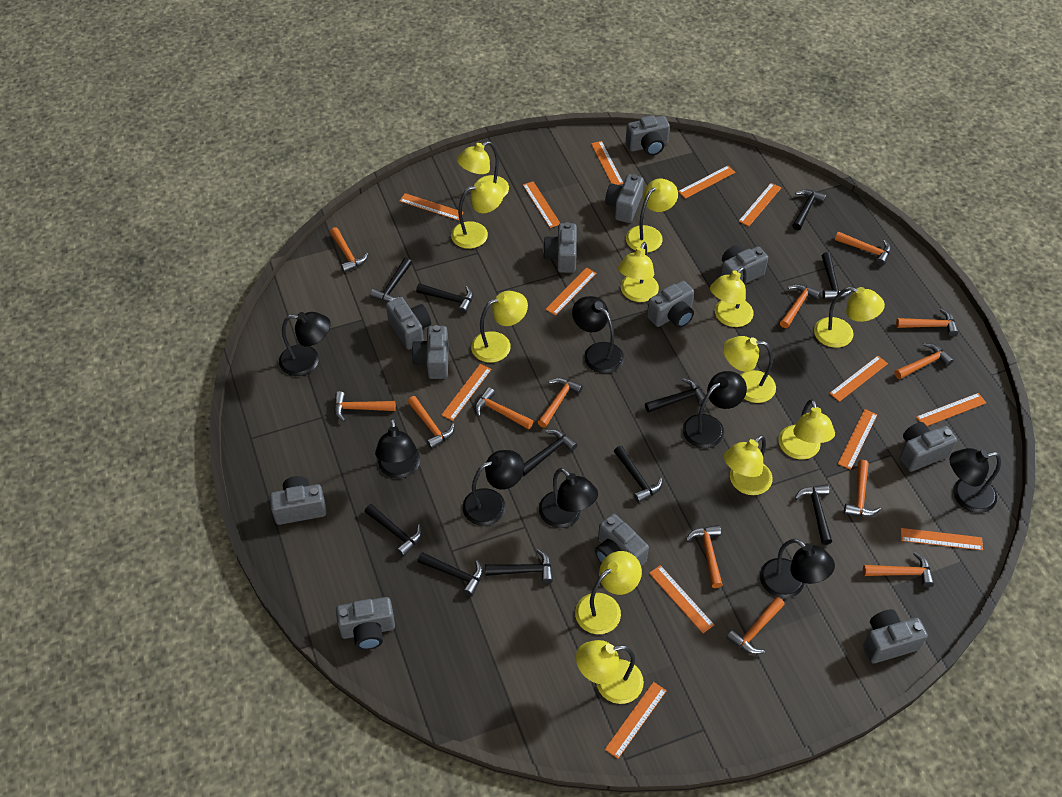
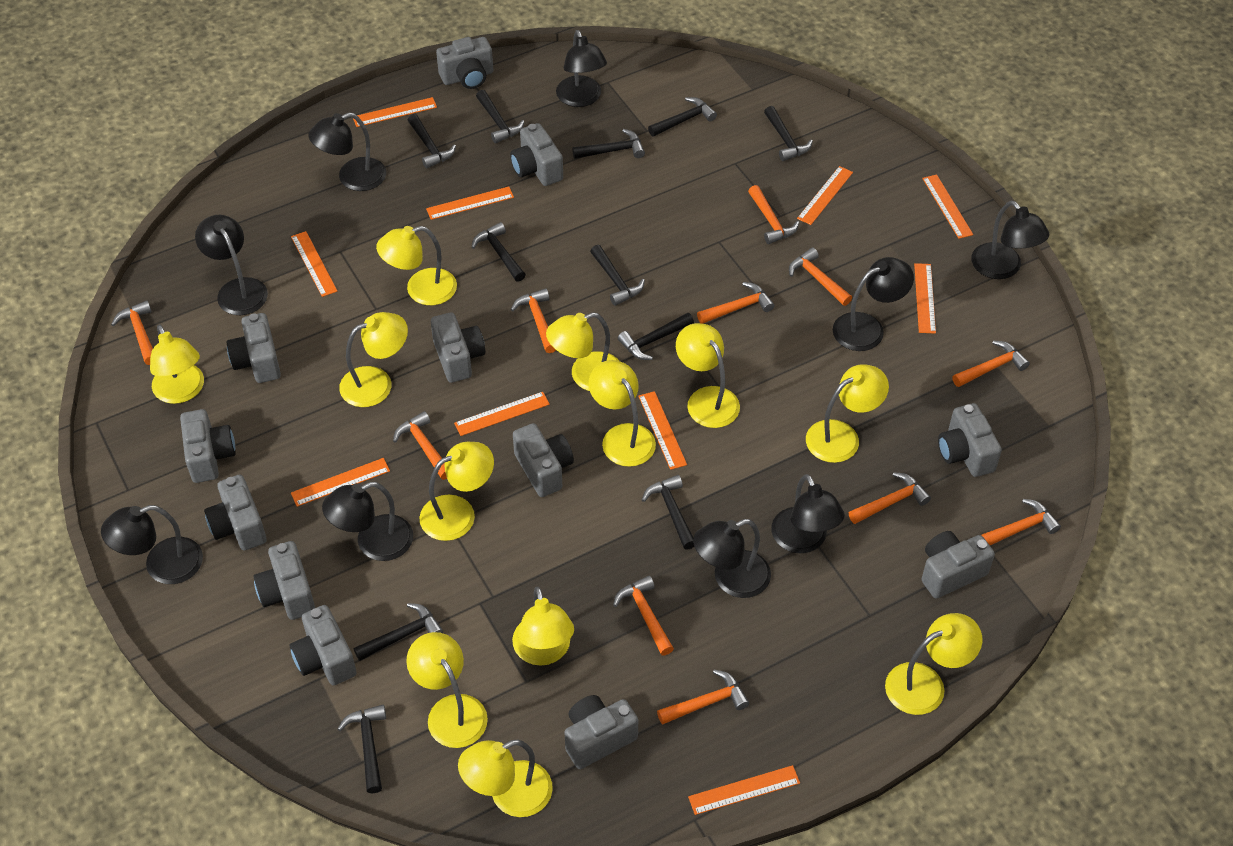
black lamp: 8 -> 9
orange hammer: 13 -> 11
orange ruler: 13 -> 10

